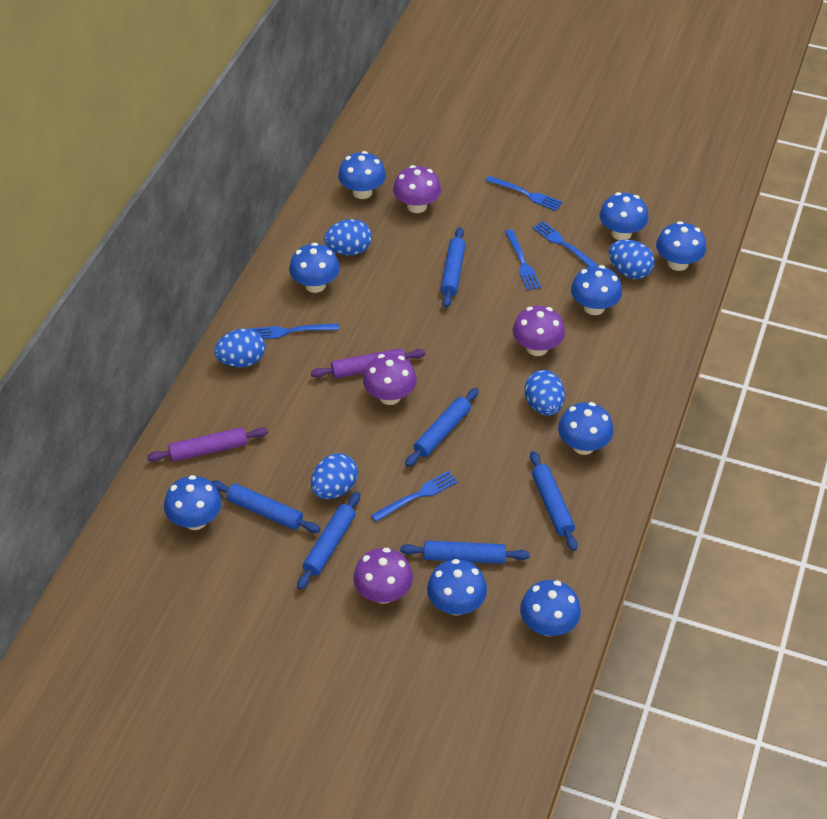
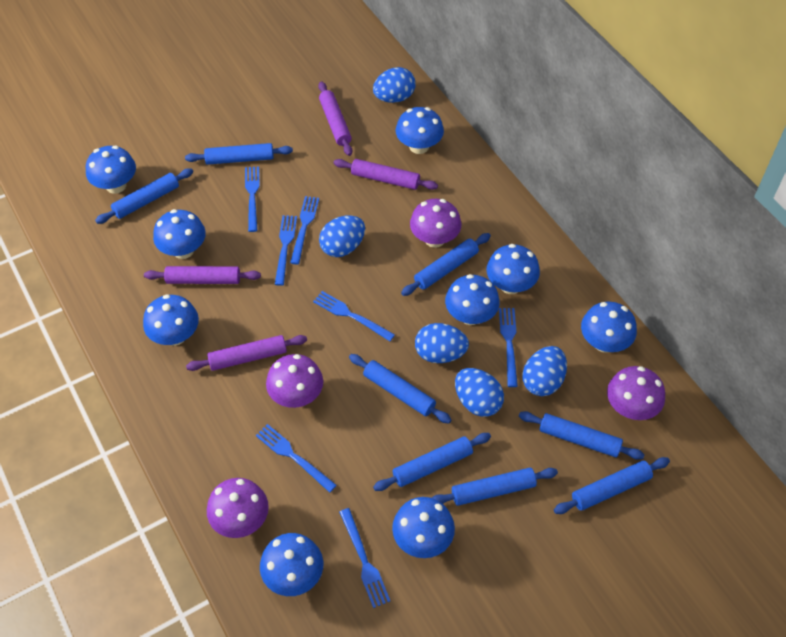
blue fork: 5 -> 7
blue rolling pin: 6 -> 8
purple rolling pin: 2 -> 4

